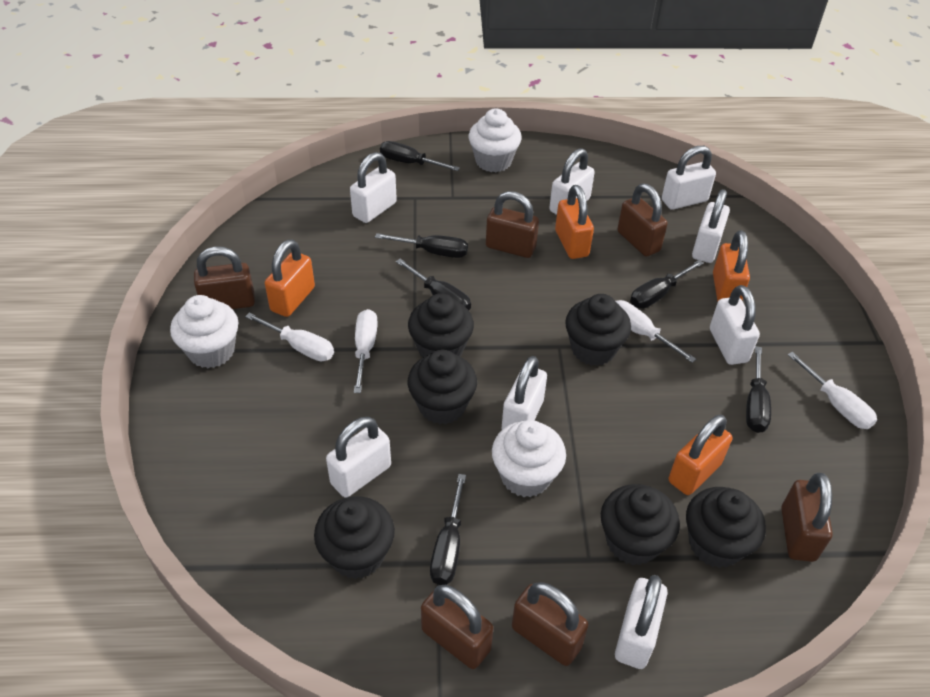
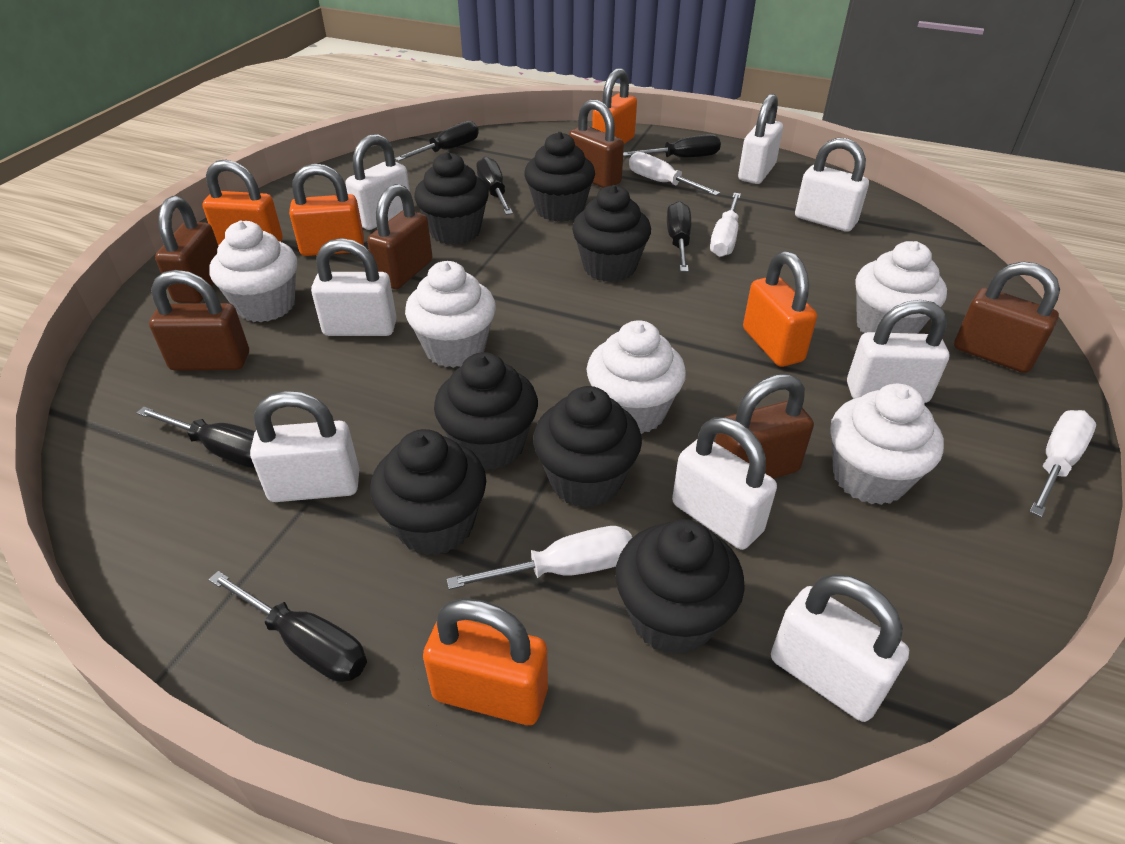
black cupcake: 6 -> 7
orange padlock: 4 -> 5
white cupcake: 3 -> 5

